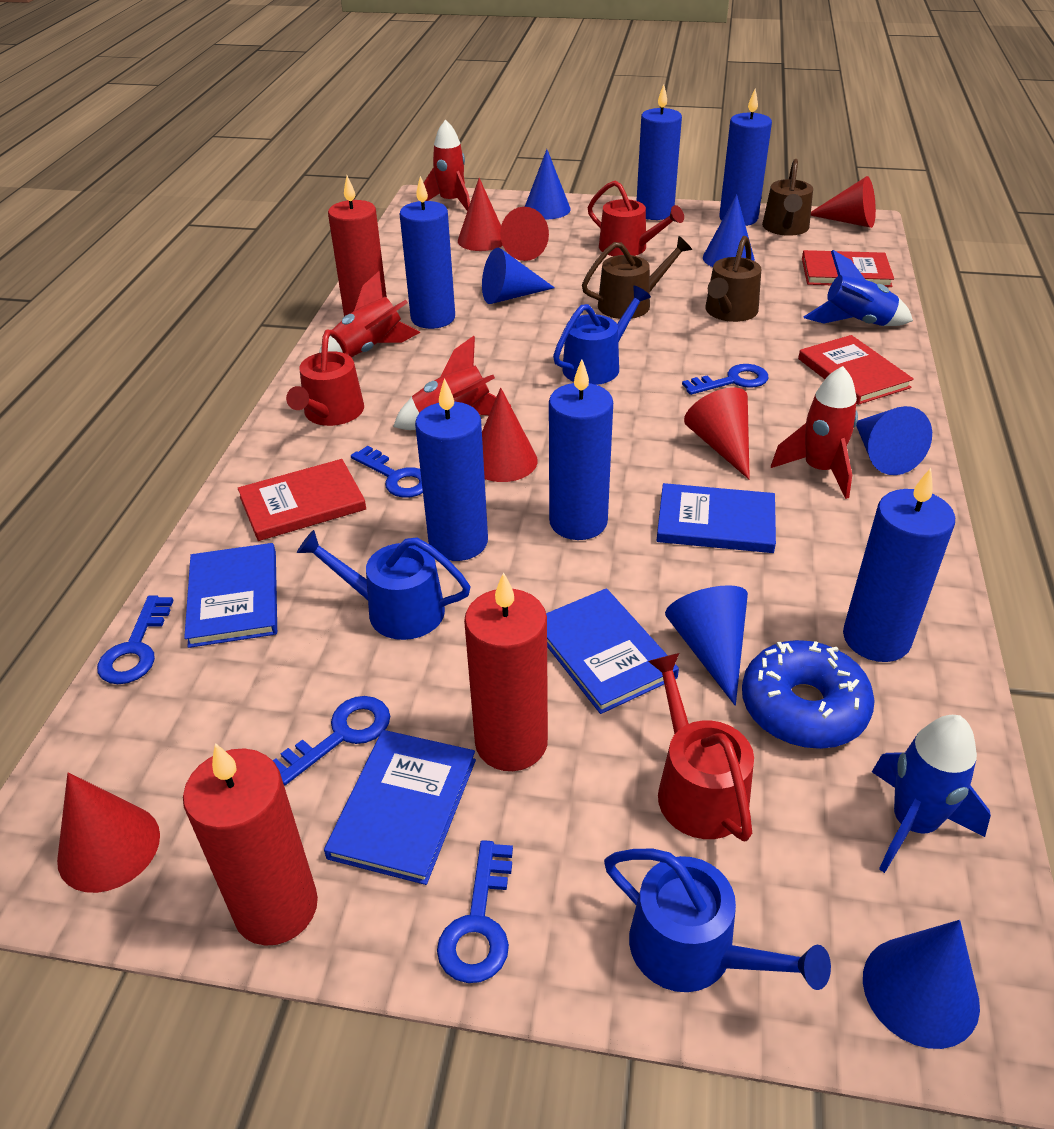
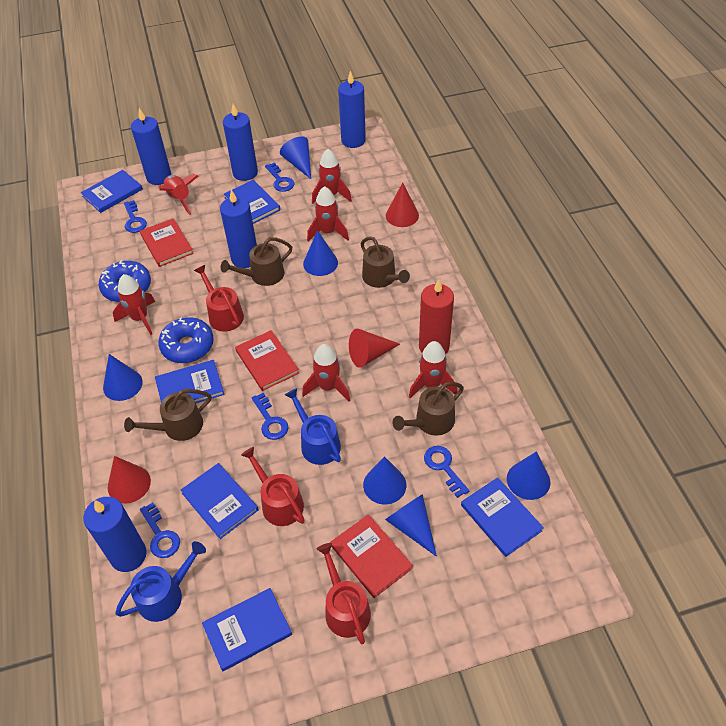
blue book: 4 -> 6
blue candle: 6 -> 5
blue donut: 1 -> 2
blue rocket: 2 -> 0
blue watering can: 3 -> 2
brown watering can: 3 -> 4
red candle: 3 -> 1
red cone: 6 -> 3
red rocket: 4 -> 6

